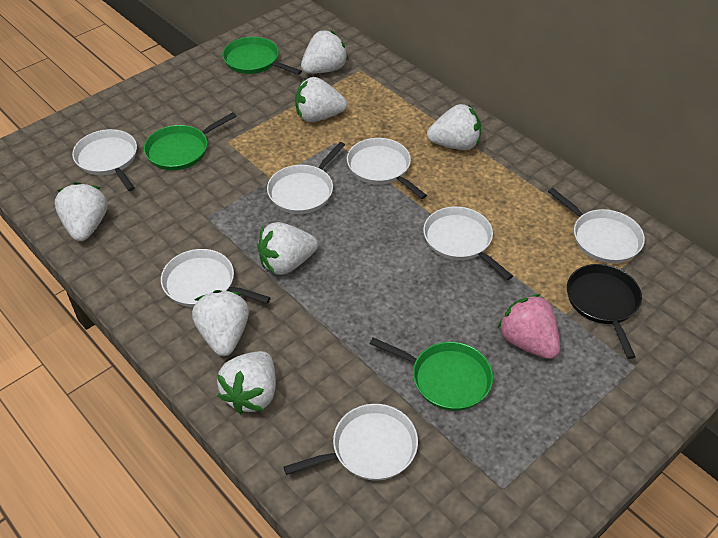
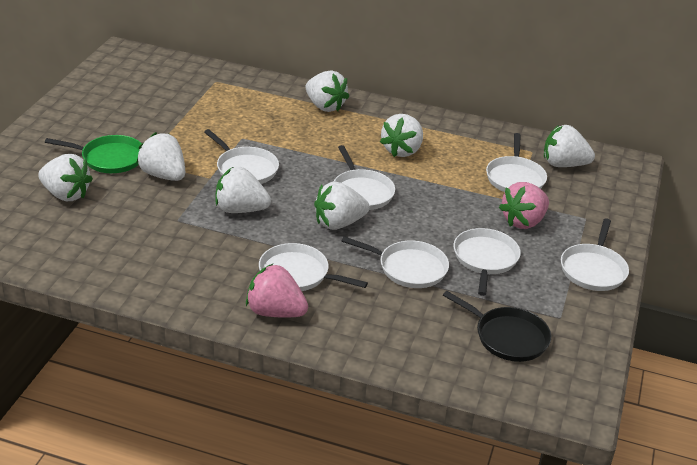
green pan: 3 -> 1
pink strawberry: 1 -> 2

